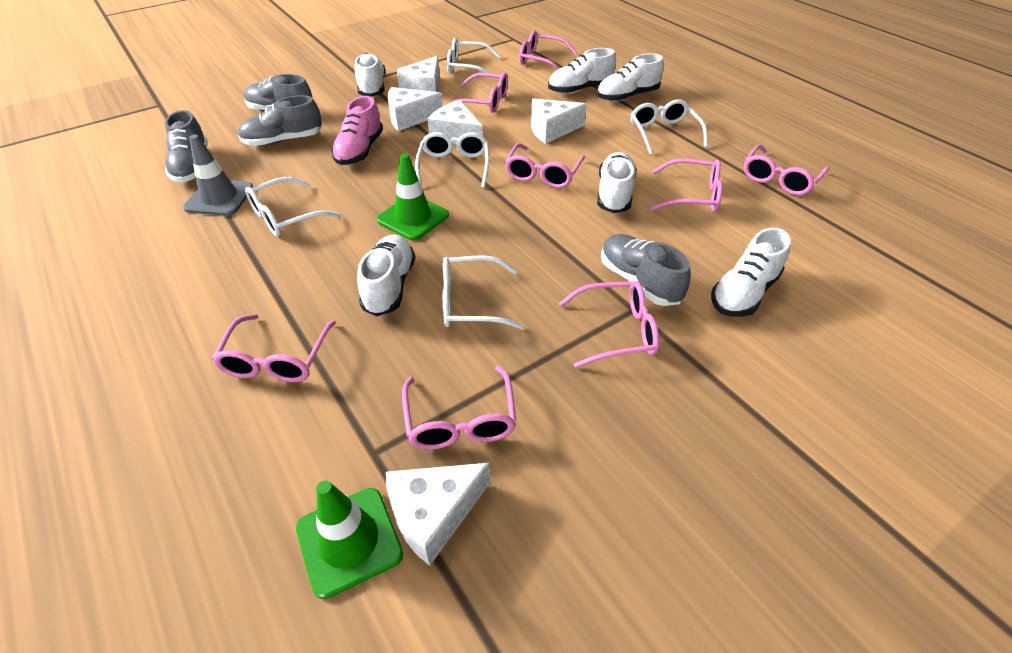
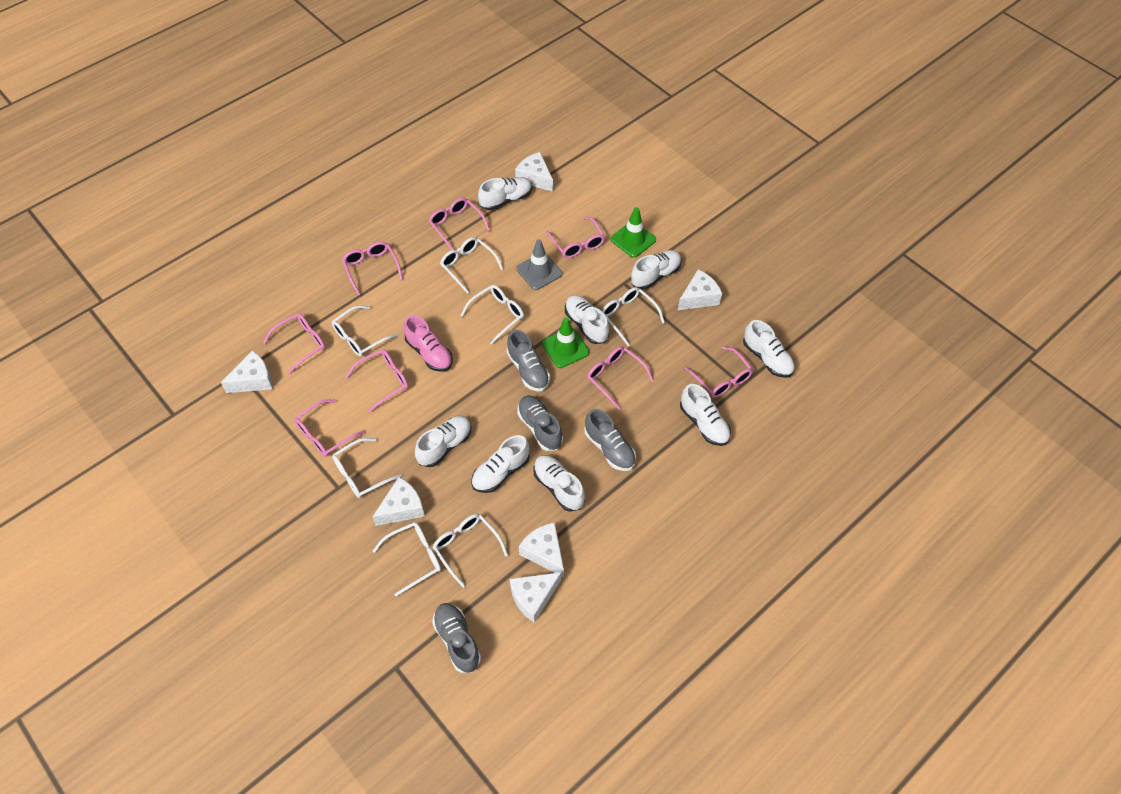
white cheese: 5 -> 6
white glasses: 5 -> 7
white shoe: 6 -> 8

